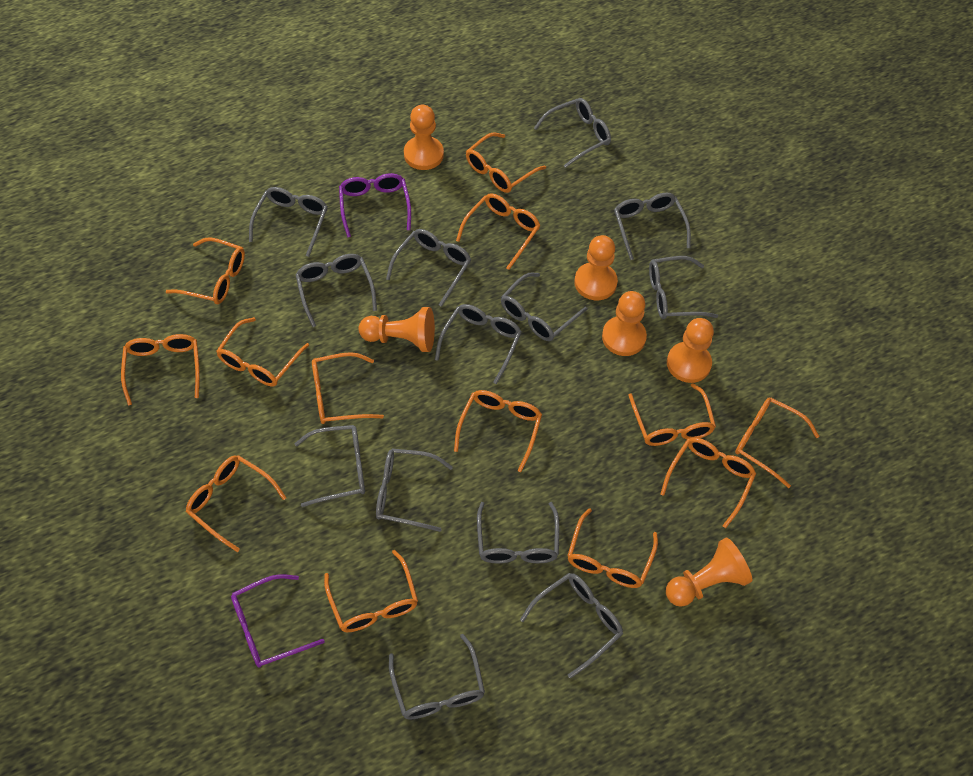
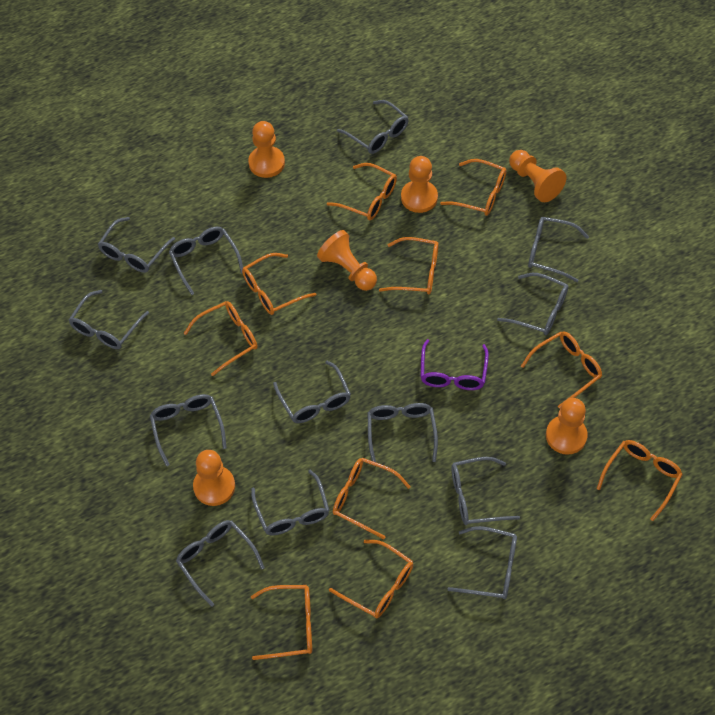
orange glasses: 13 -> 10
purple glasses: 2 -> 1

